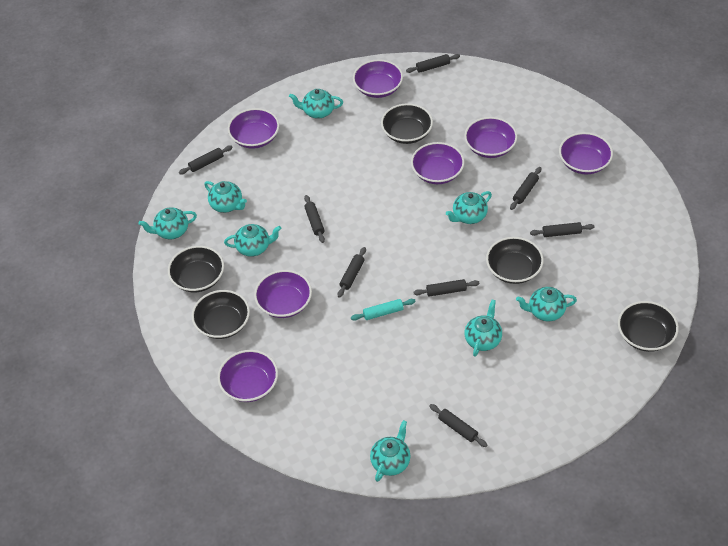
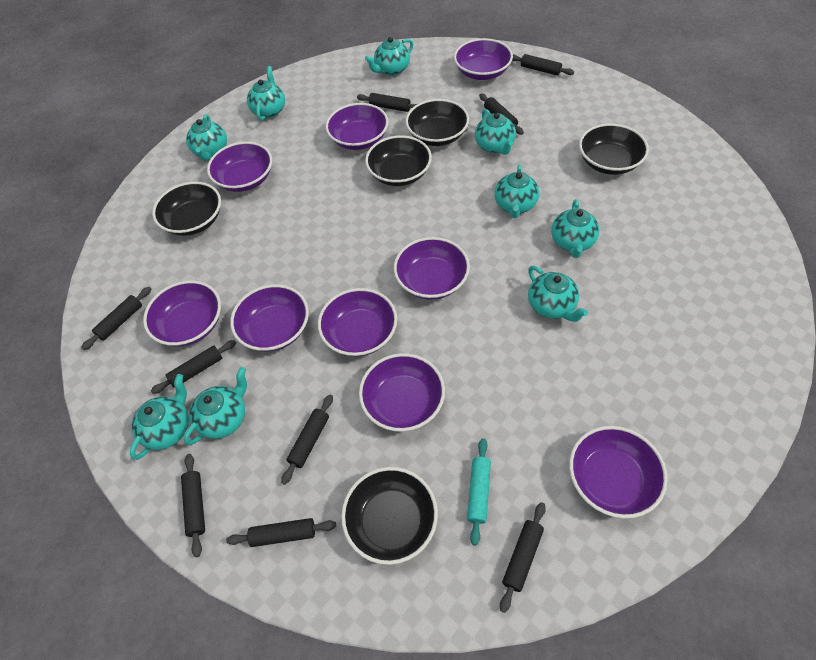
black rolling pin: 8 -> 9
purple bowl: 7 -> 9
turquoise teapot: 8 -> 9

